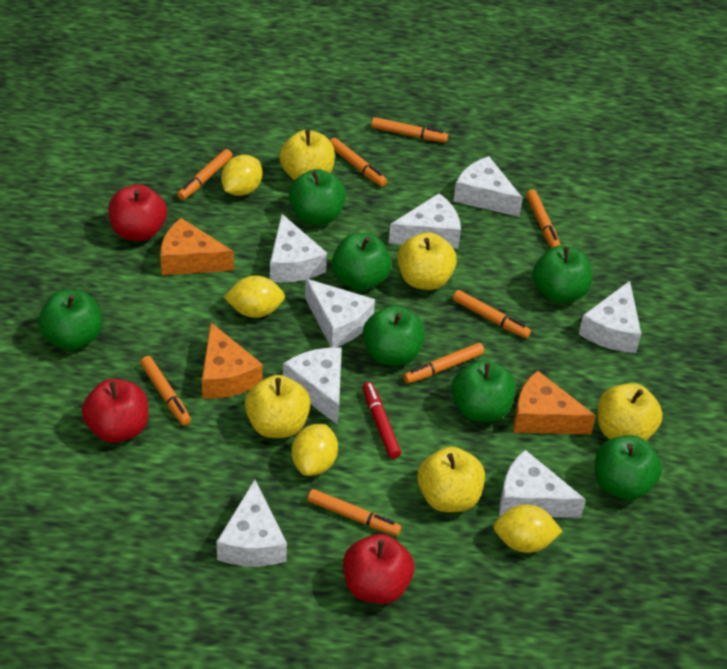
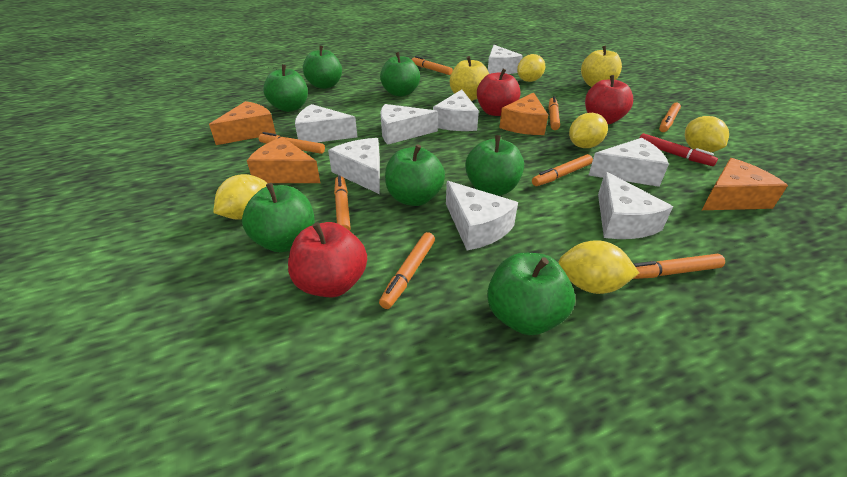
orange cheese: 3 -> 4
yellow apple: 5 -> 2
yellow lemon: 4 -> 5

